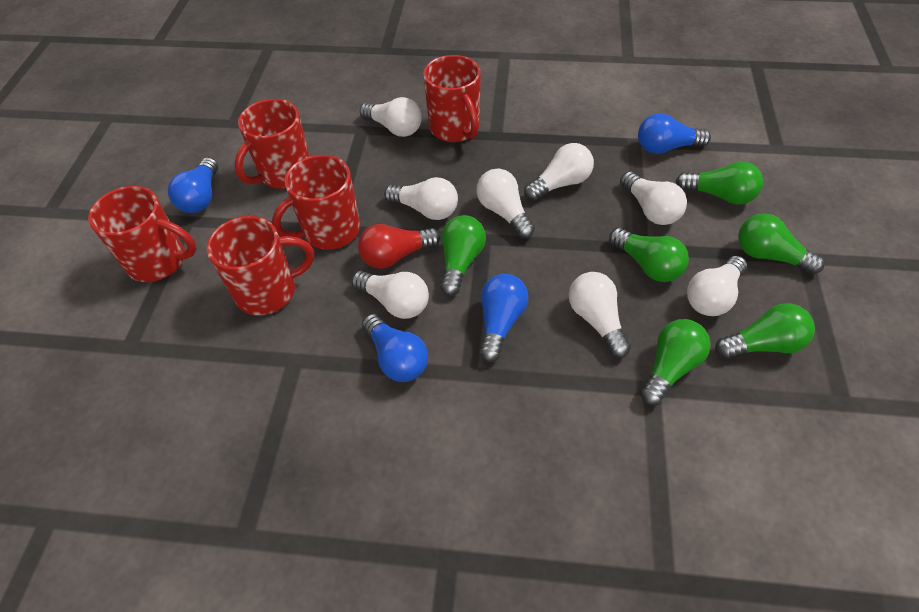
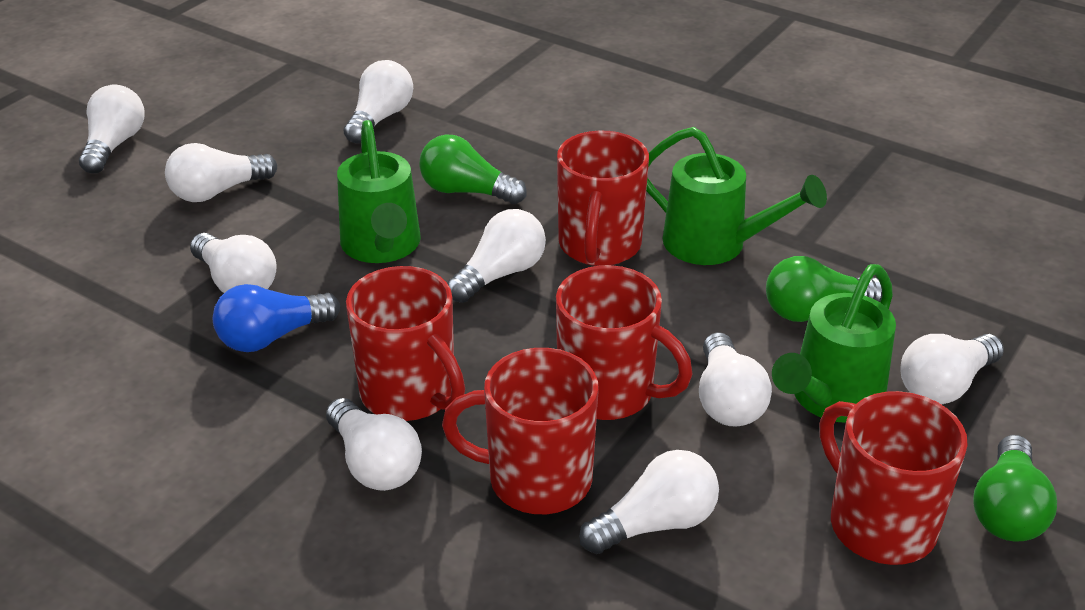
blue light bulb: 4 -> 1
green light bulb: 6 -> 3
green watering can: 0 -> 3
red light bulb: 1 -> 0
white light bulb: 8 -> 9

